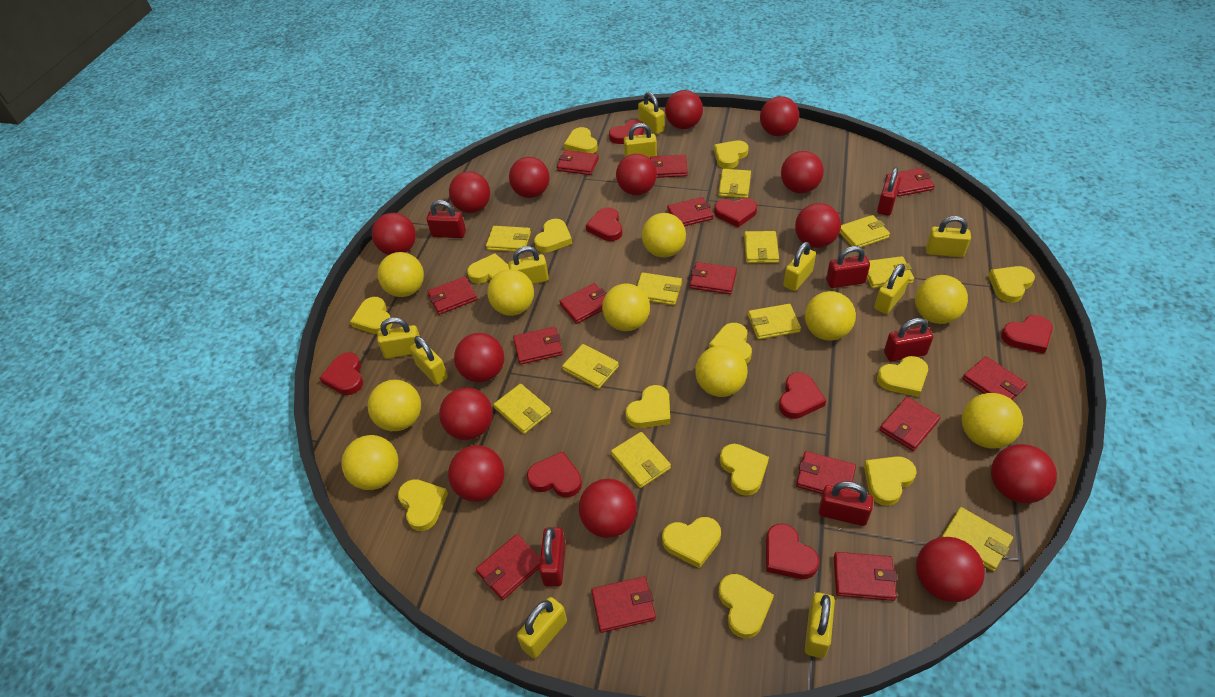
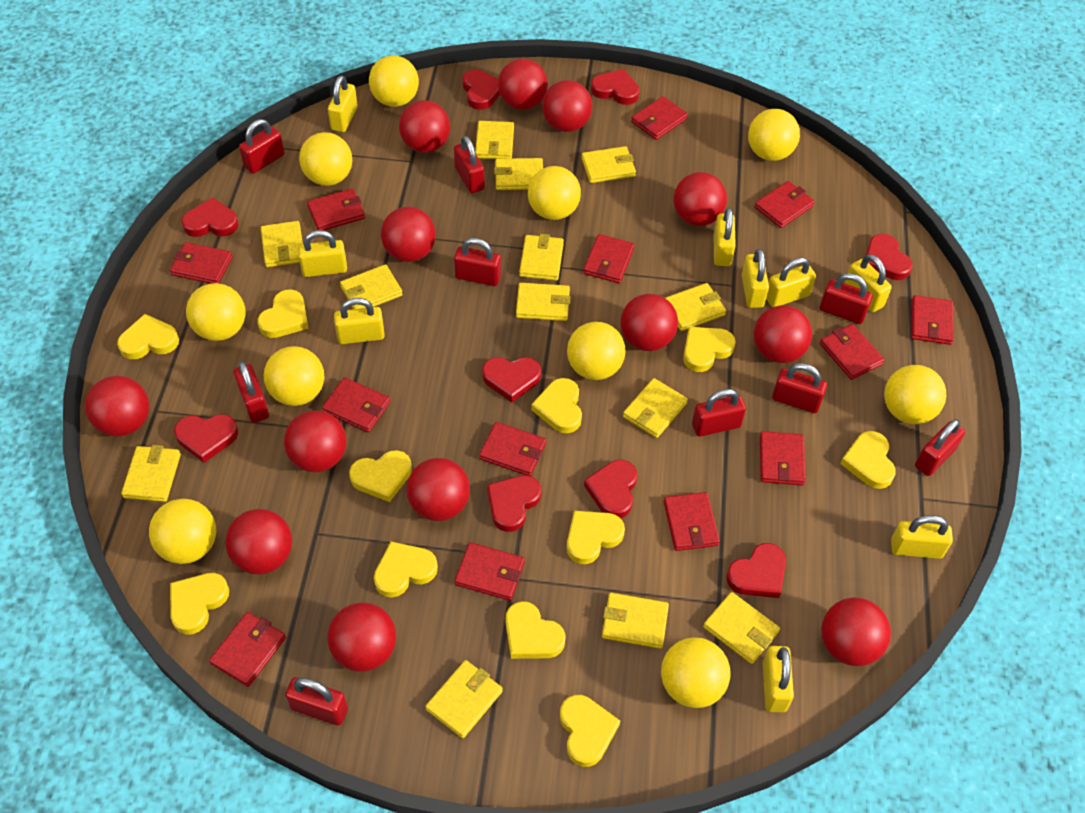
red ball: 14 -> 13
red heart: 8 -> 9
red padlock: 6 -> 9
red wallet: 14 -> 13
yellow heart: 14 -> 11
yellow padlock: 10 -> 9
yellow wallet: 11 -> 13

